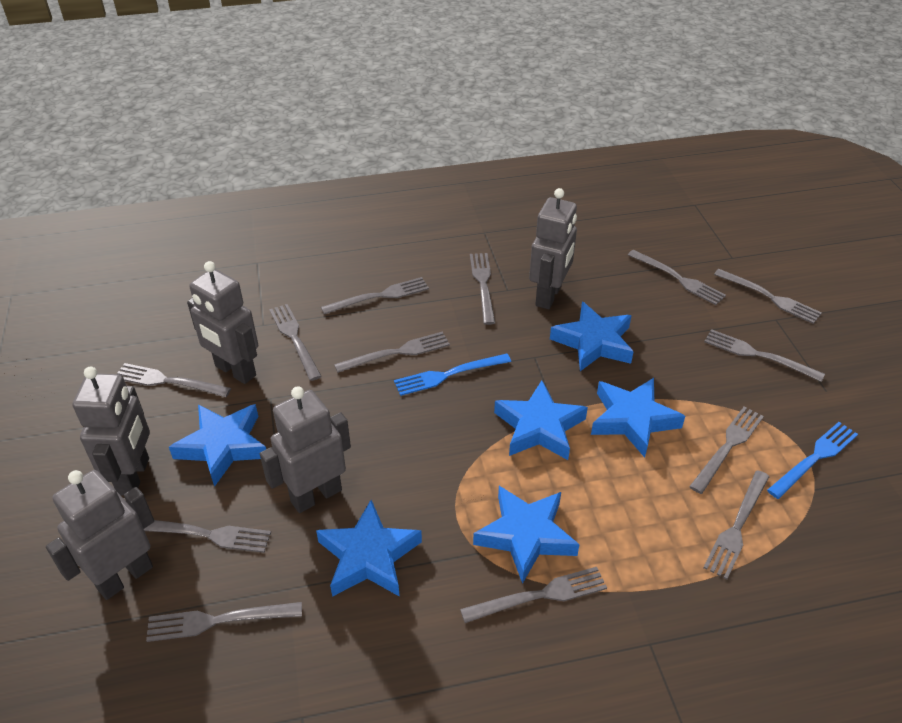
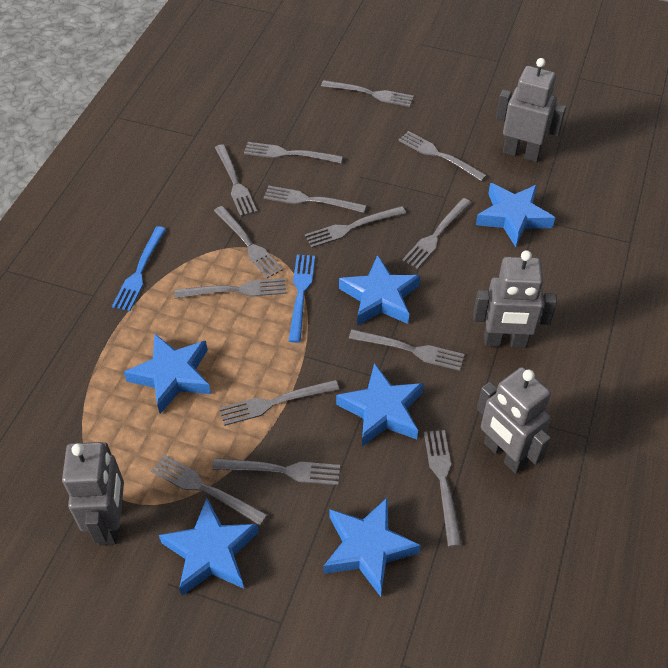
grey fork: 13 -> 14
grey robot: 5 -> 4

